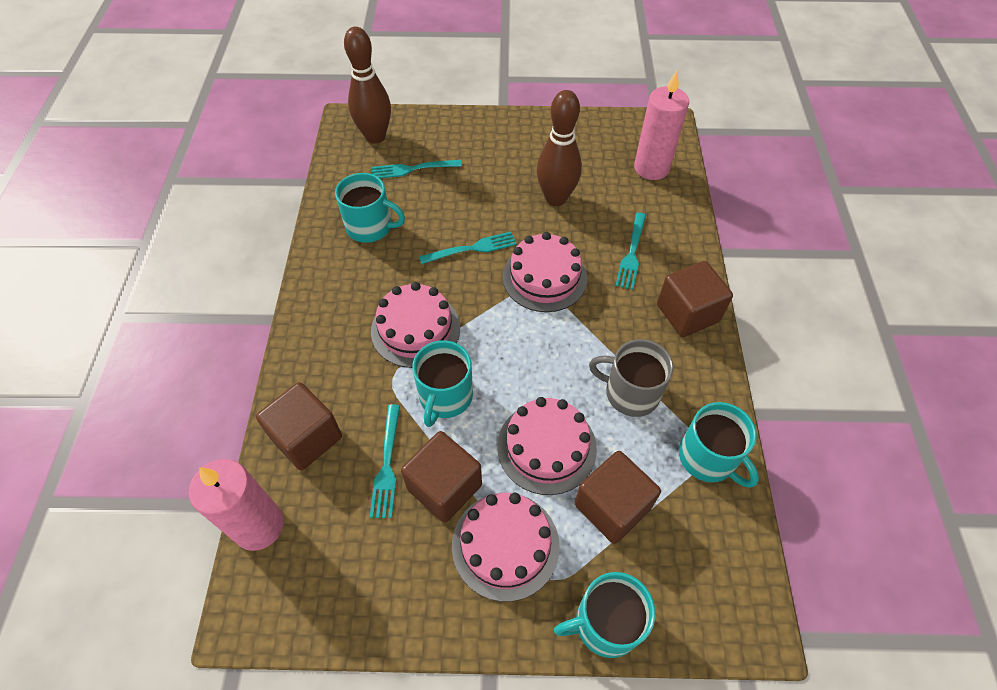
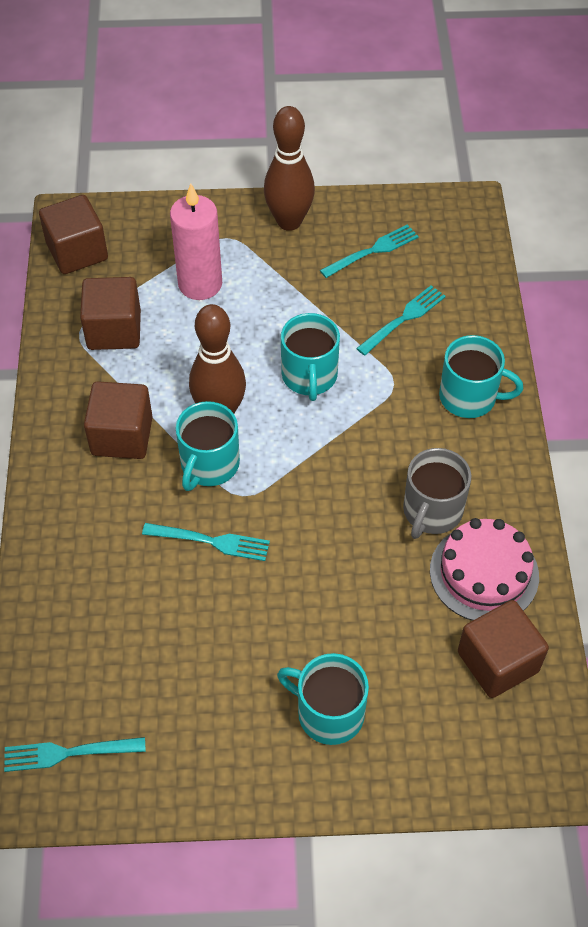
pink cake: 4 -> 1
pink candle: 2 -> 1

